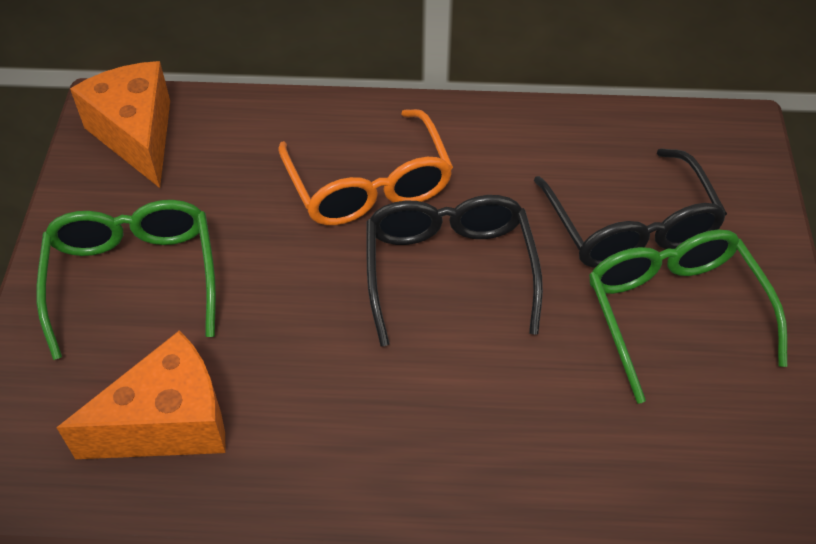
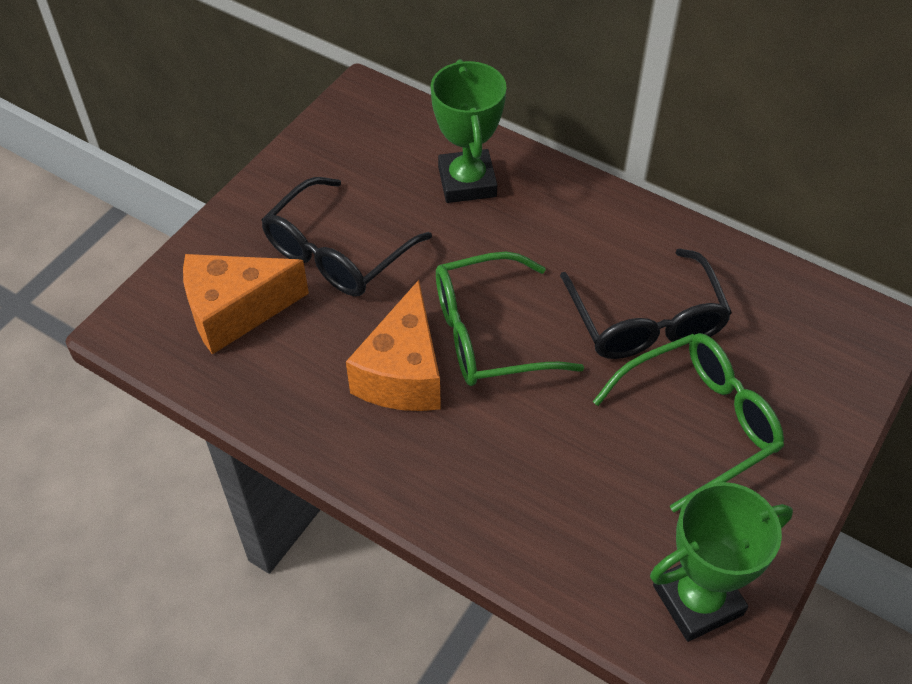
green trophy: 0 -> 2
orange glasses: 1 -> 0

